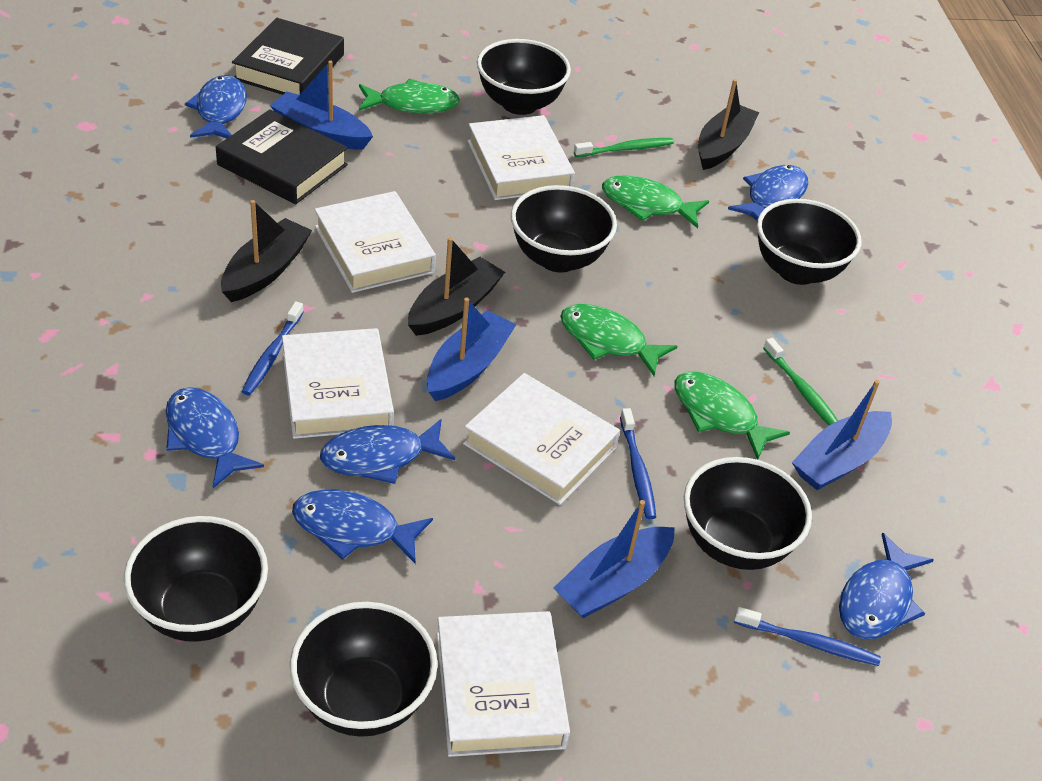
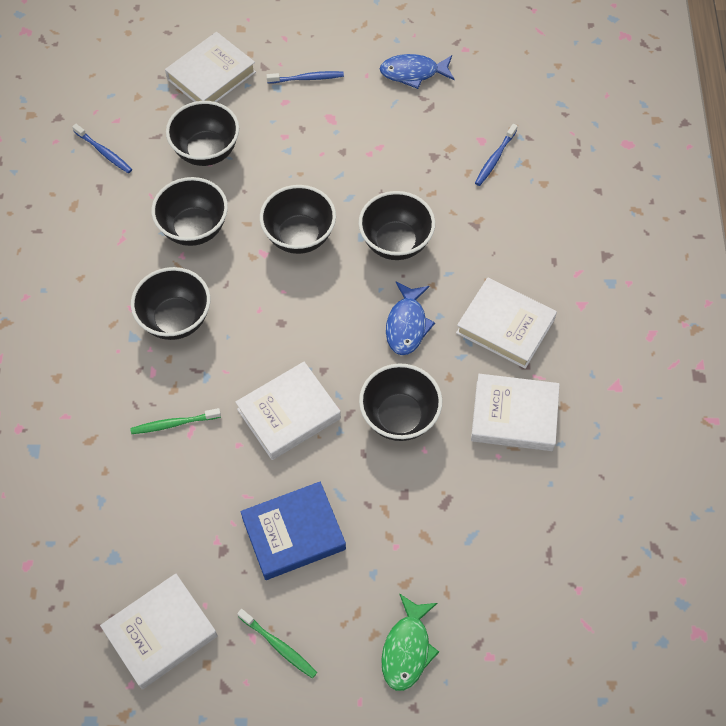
black boat: 3 -> 0
black book: 2 -> 0
blue boat: 4 -> 0
blue book: 0 -> 1
blue fish: 6 -> 2
green fish: 4 -> 1

